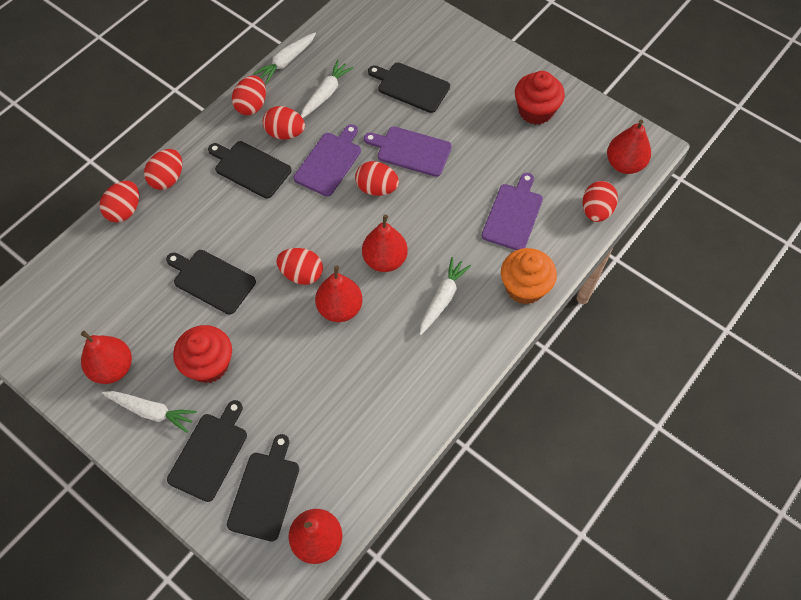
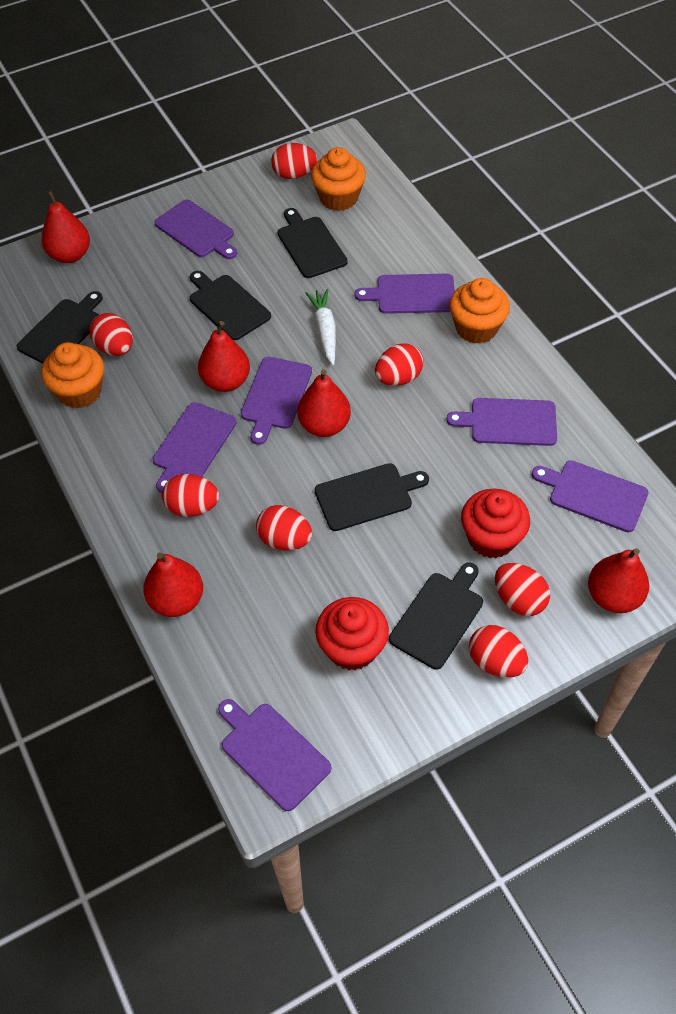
orange cupcake: 1 -> 3
purple cutting board: 3 -> 7
white carrot: 4 -> 1

